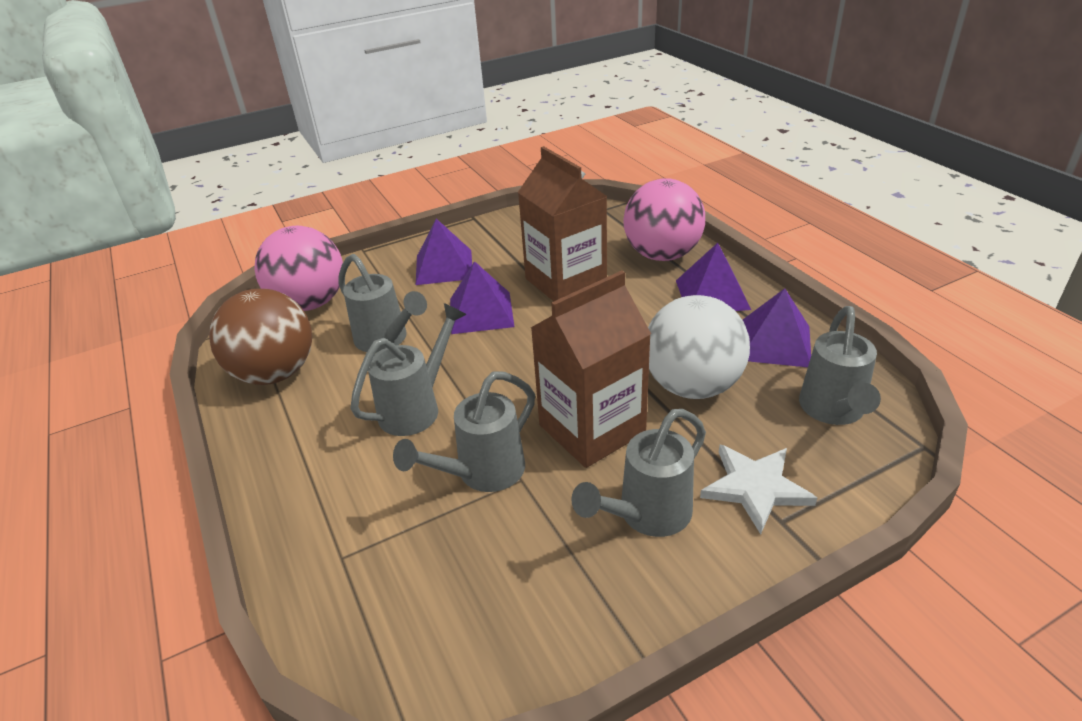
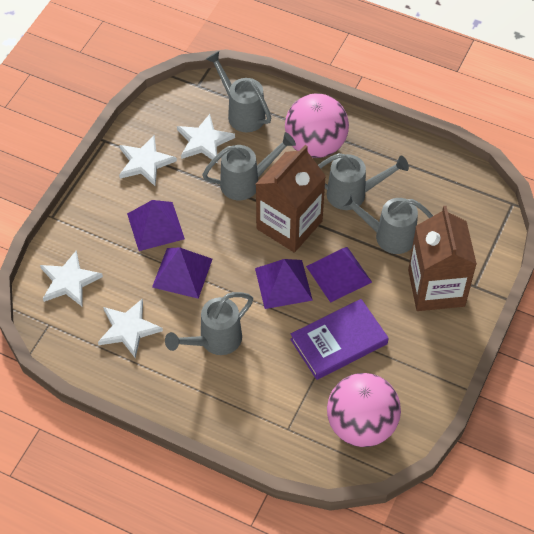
brown ball: 1 -> 0
purple book: 0 -> 1
white ball: 1 -> 0
white star: 1 -> 4

